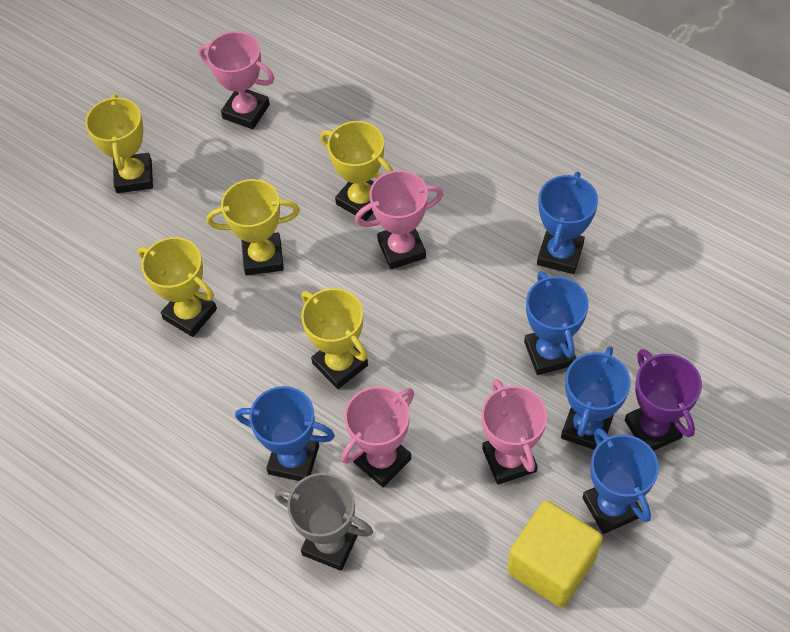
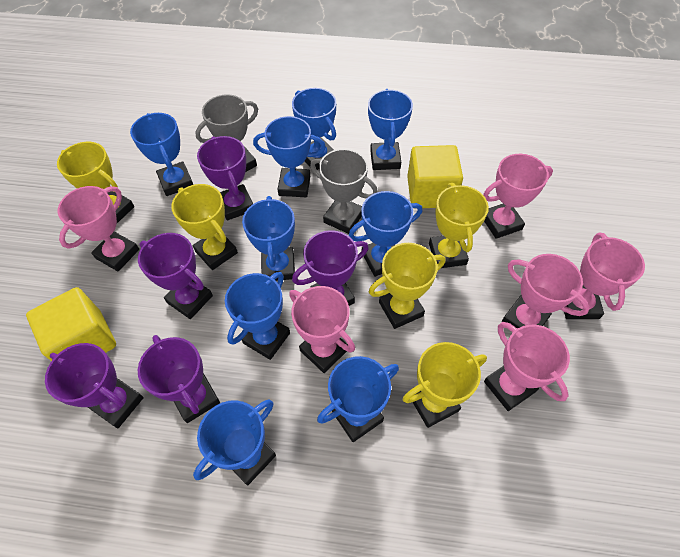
blue trophy: 5 -> 9
grey trophy: 1 -> 2
pink trophy: 4 -> 6
purple trophy: 1 -> 5
yellow cube: 1 -> 2

